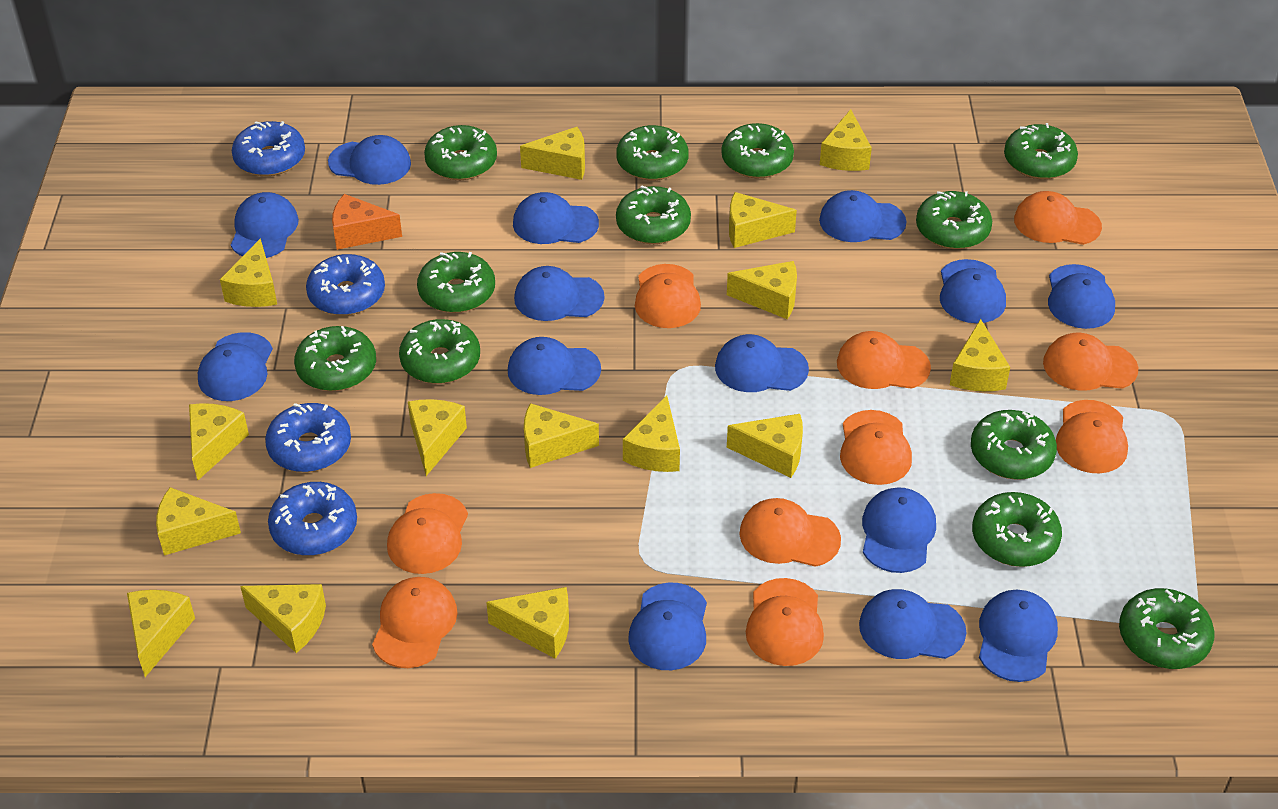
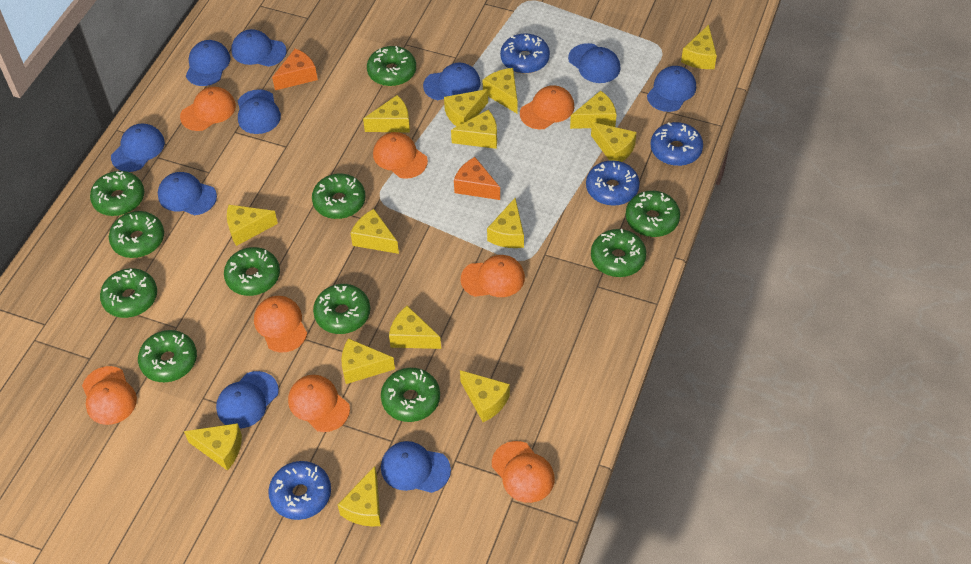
blue cap: 14 -> 10
green donut: 12 -> 11
orange cap: 10 -> 8
orange cheese: 1 -> 2

